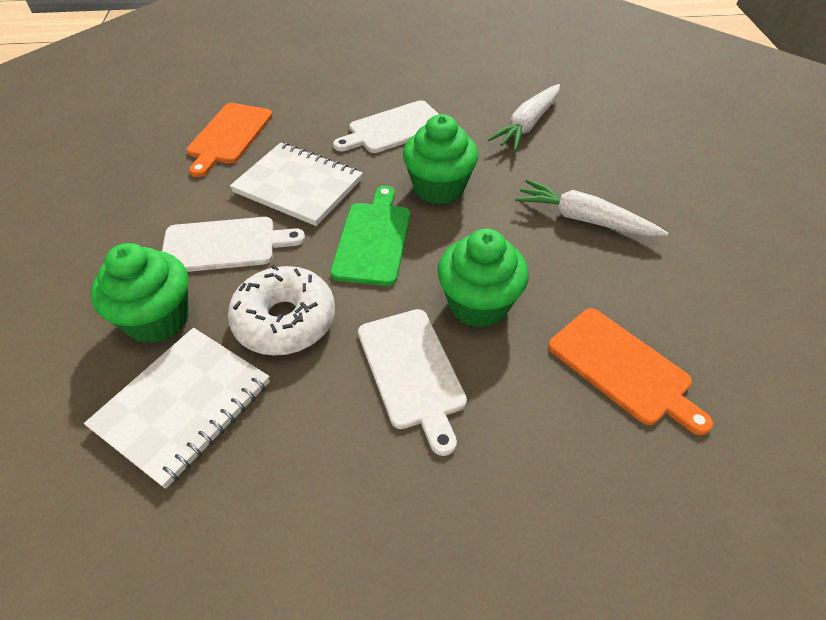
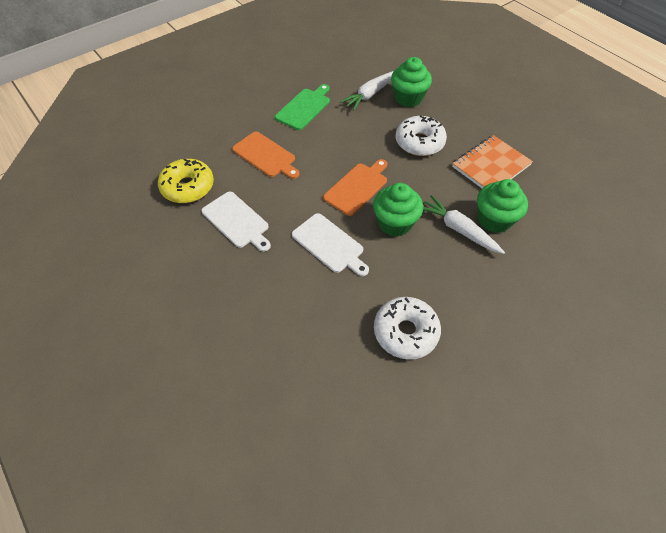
orange notebook: 0 -> 1
white cutting board: 3 -> 2
white donut: 1 -> 2
white notebook: 2 -> 0
yellow donut: 0 -> 1

